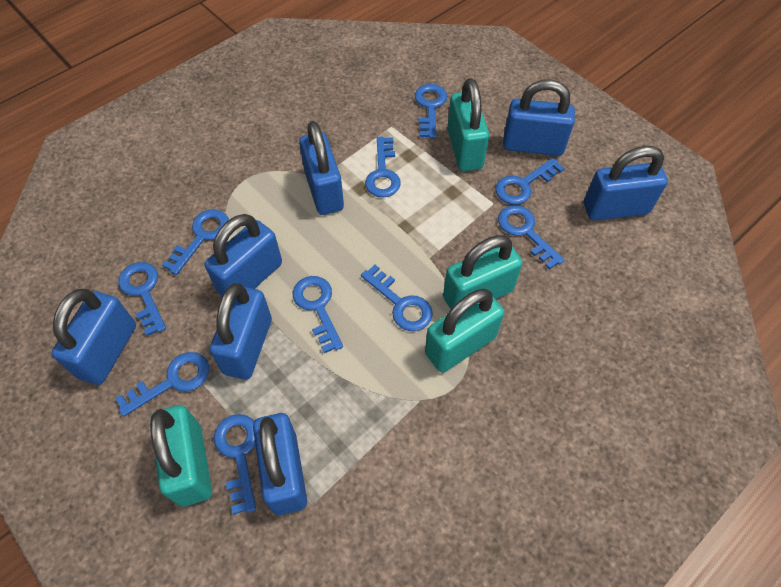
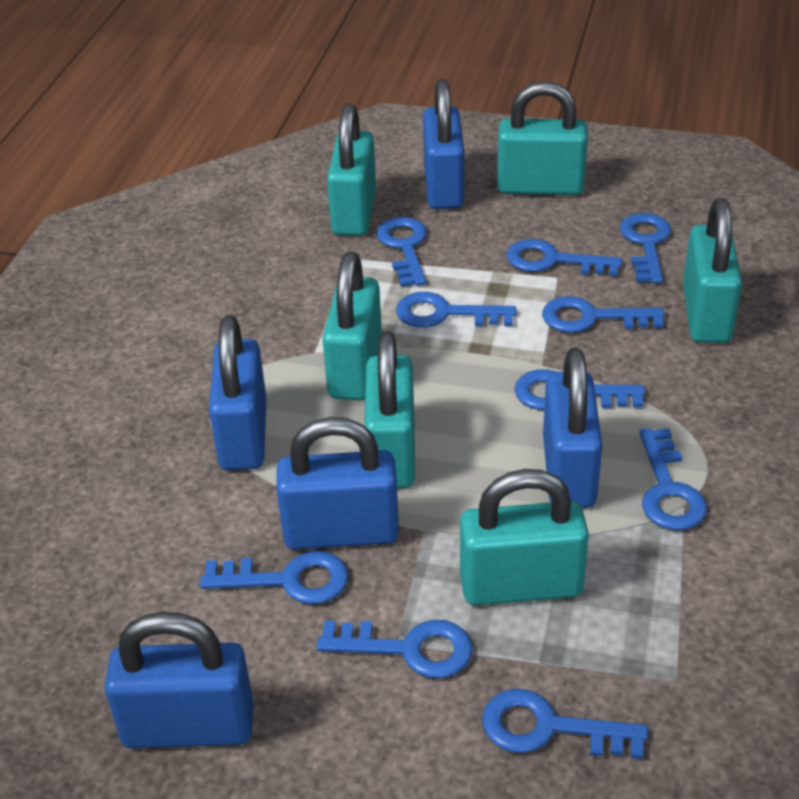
blue padlock: 7 -> 5
turquoise padlock: 4 -> 6

